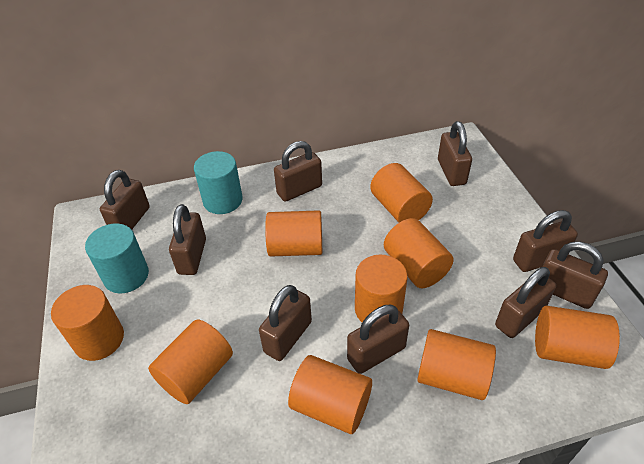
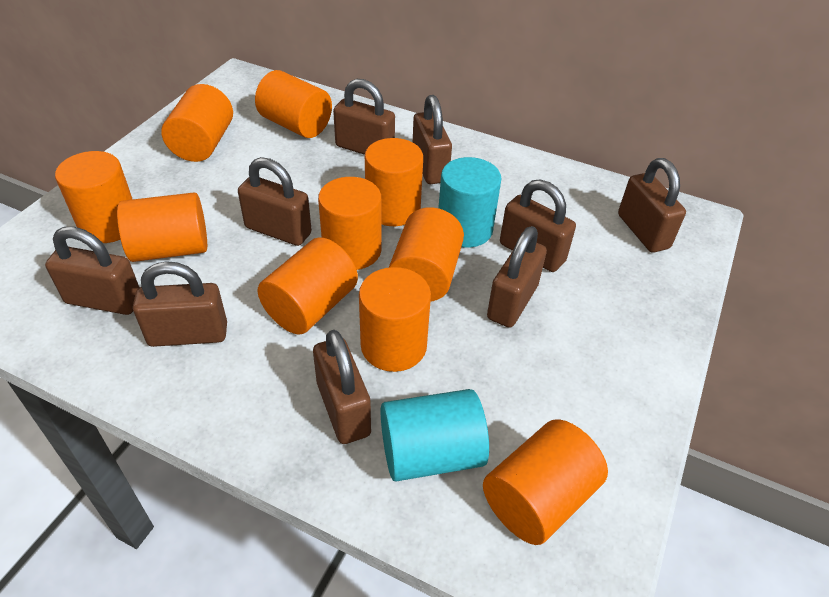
orange cylinder: 9 -> 10

